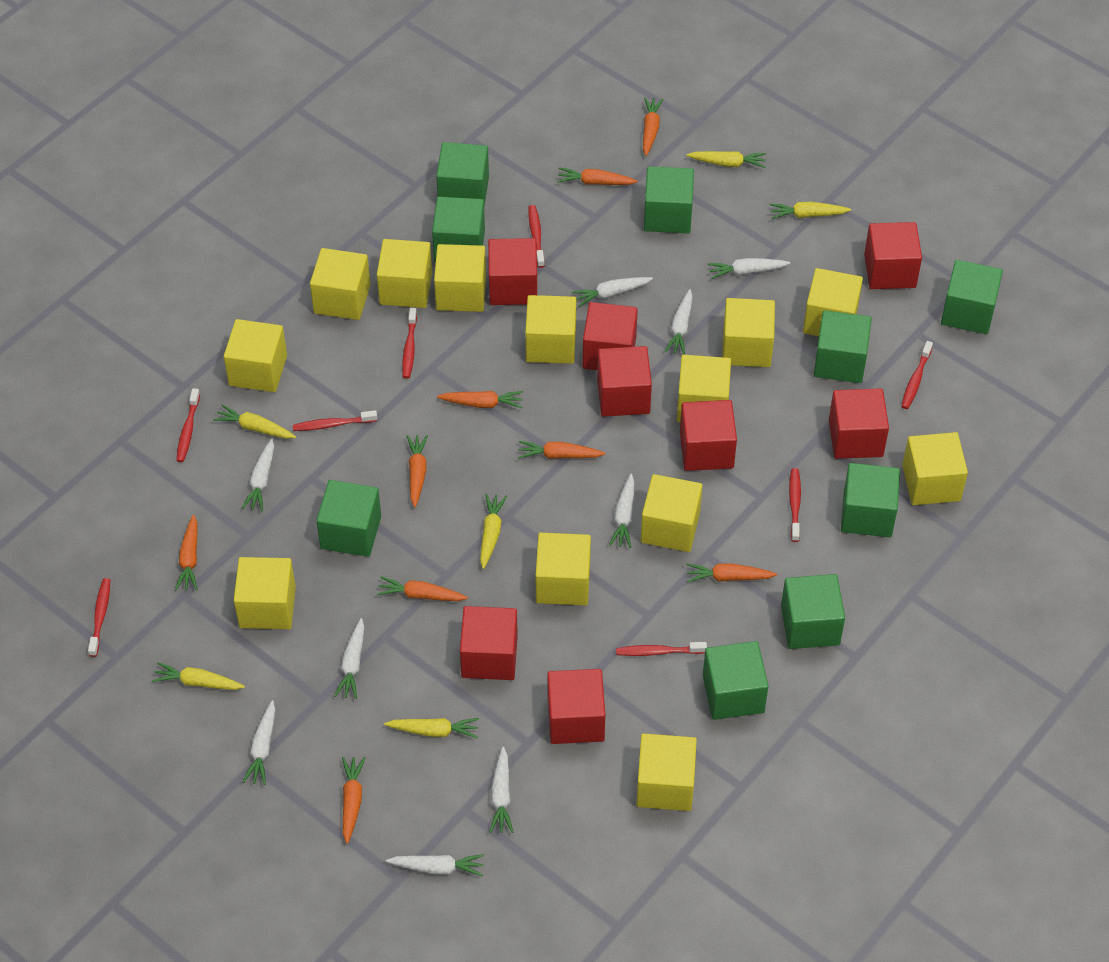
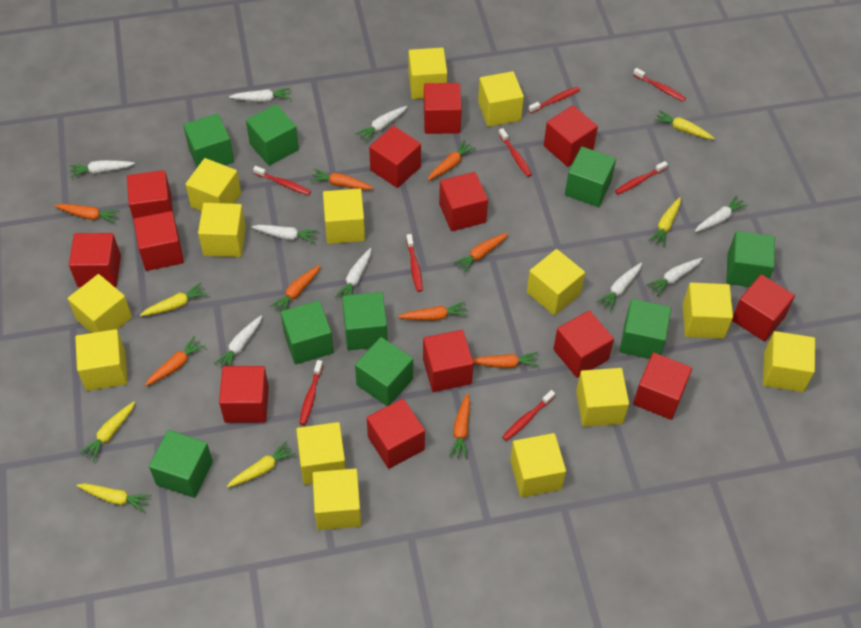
red cube: 8 -> 13
yellow cube: 13 -> 14

